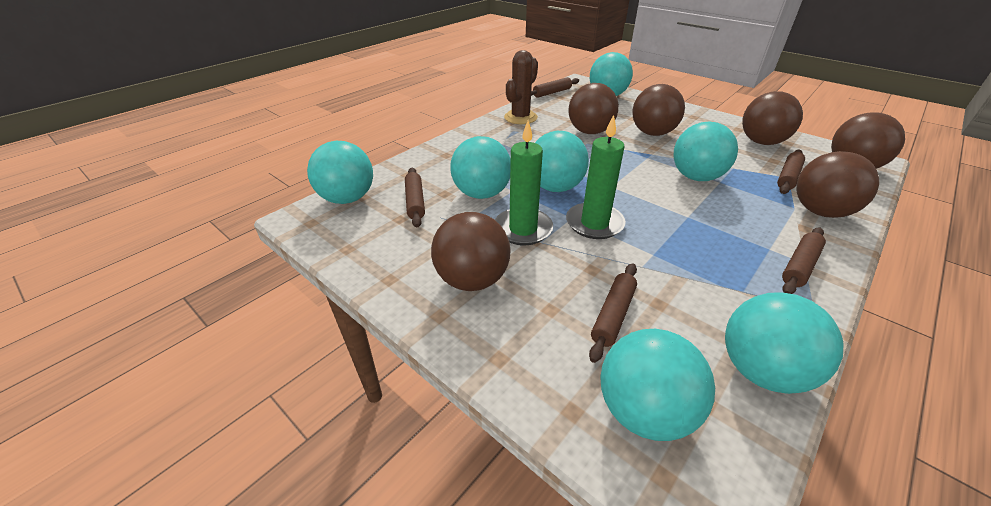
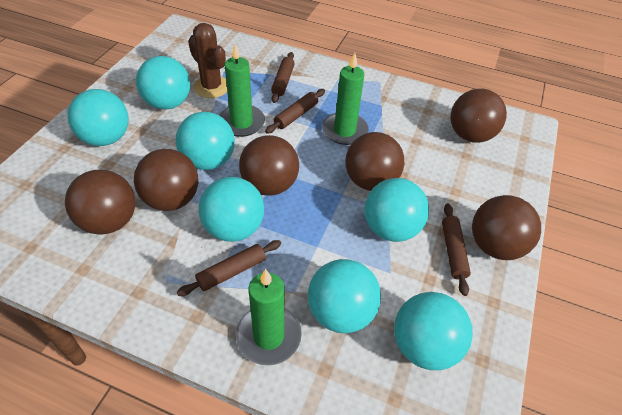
brown rolling pin: 5 -> 4
green candle: 2 -> 3

